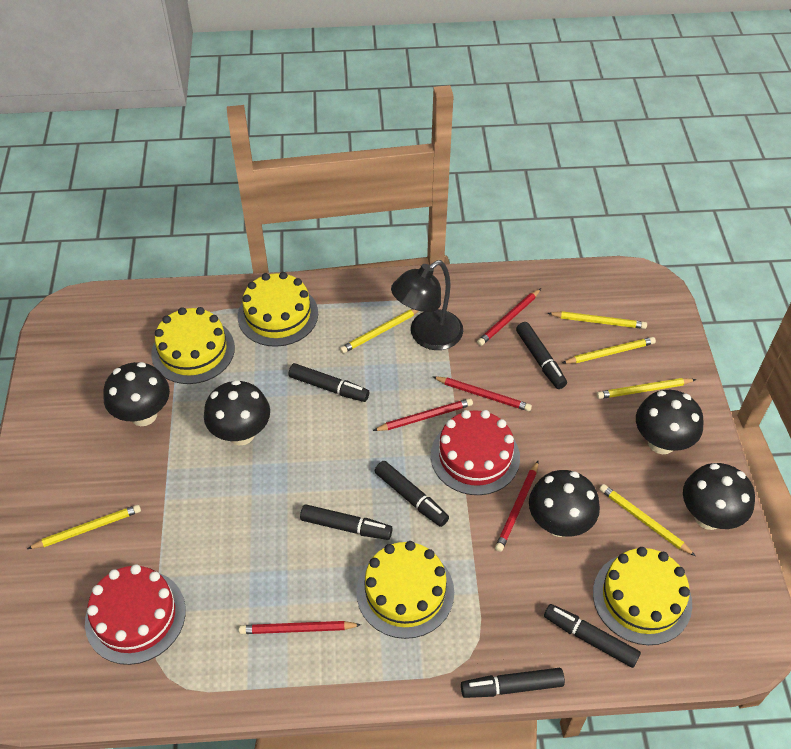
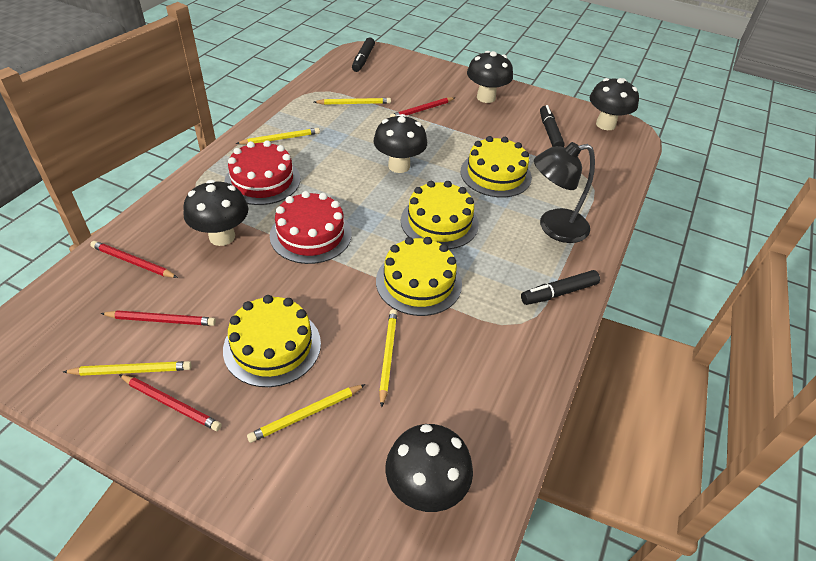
black marker: 6 -> 3
red pencil: 5 -> 4
yellow pencil: 6 -> 5

